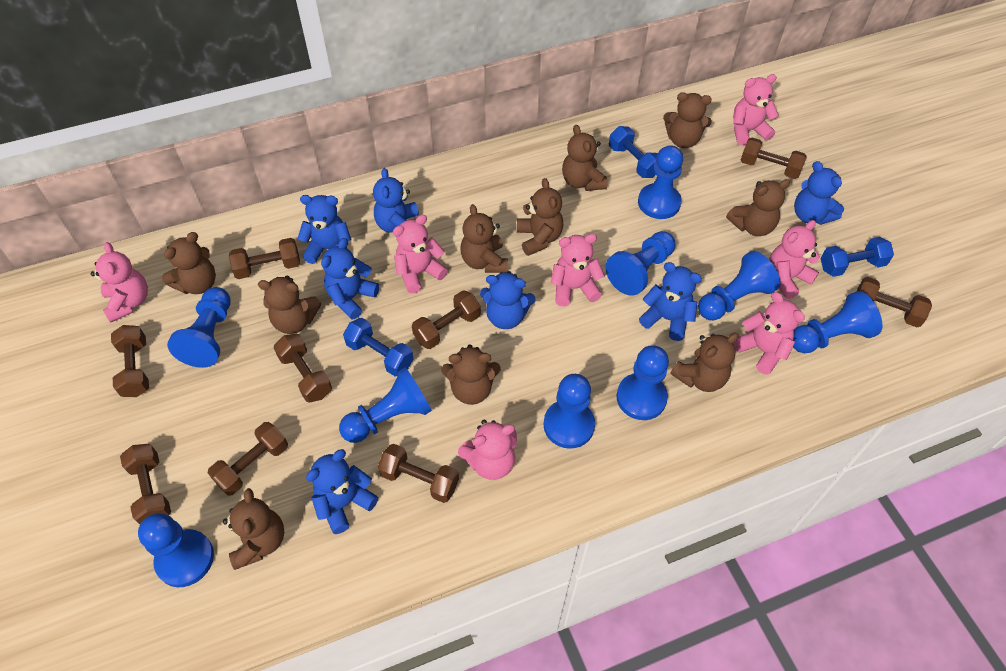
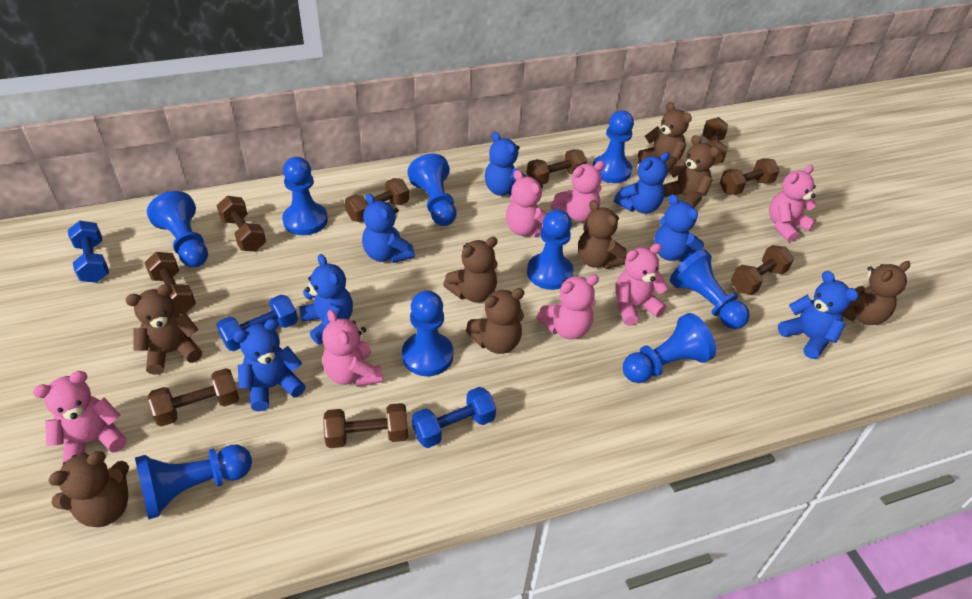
brown teddy bear: 10 -> 8

